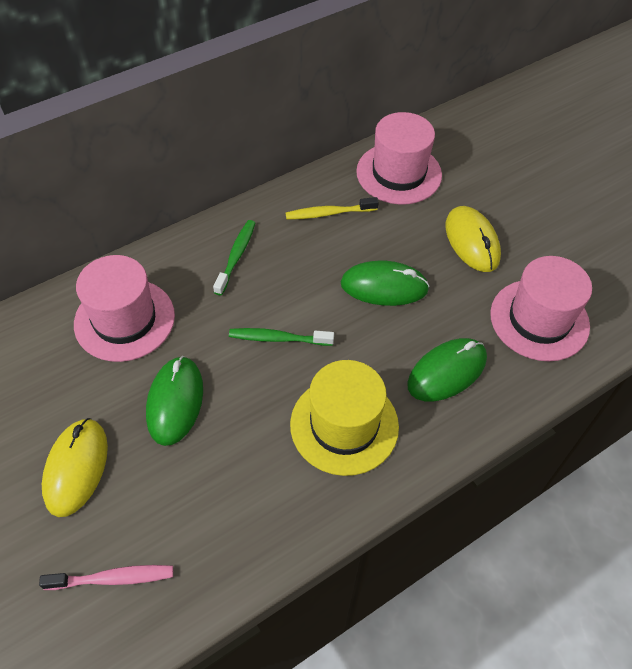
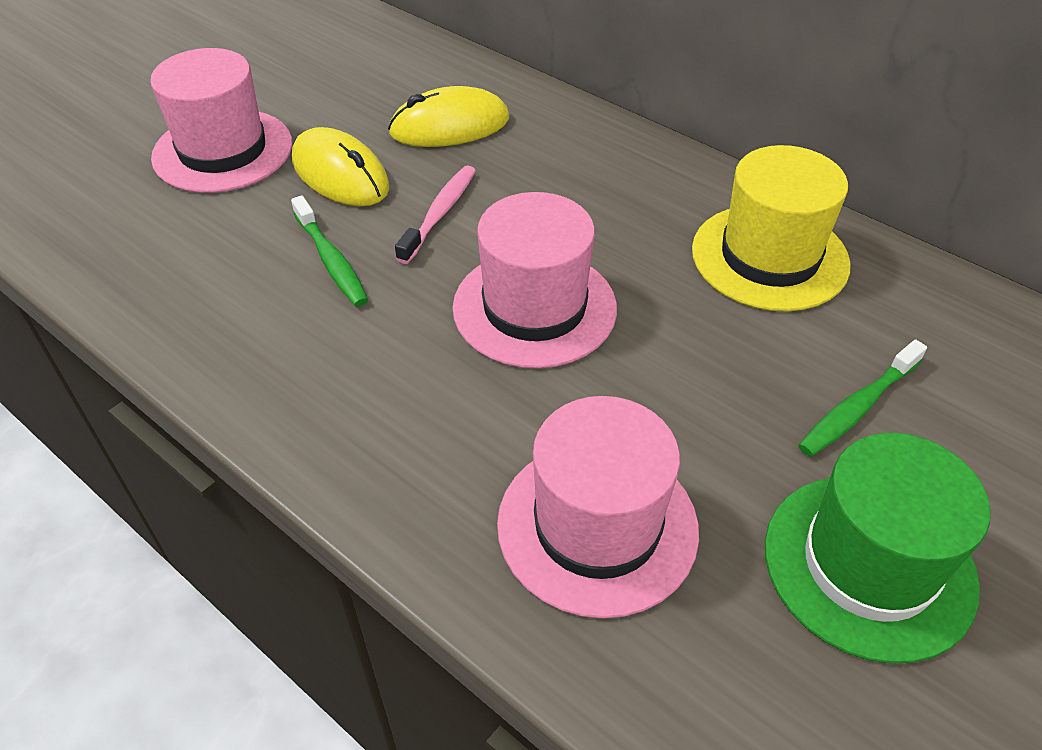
green hat: 0 -> 1
green mouse: 3 -> 0
yellow toothbrush: 1 -> 0

